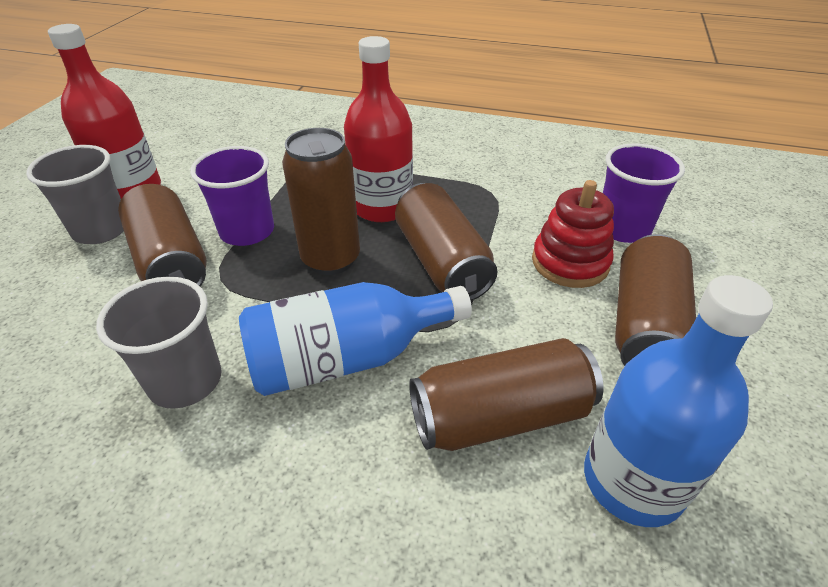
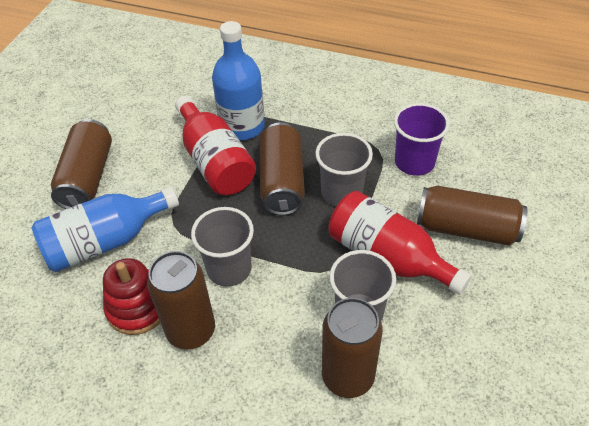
grey cup: 2 -> 3
purple cup: 2 -> 1

